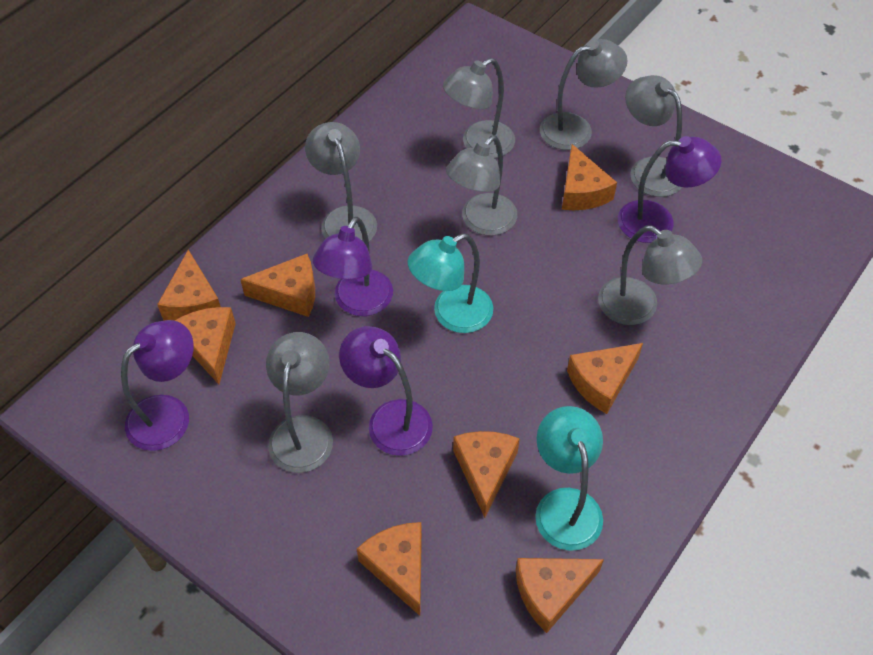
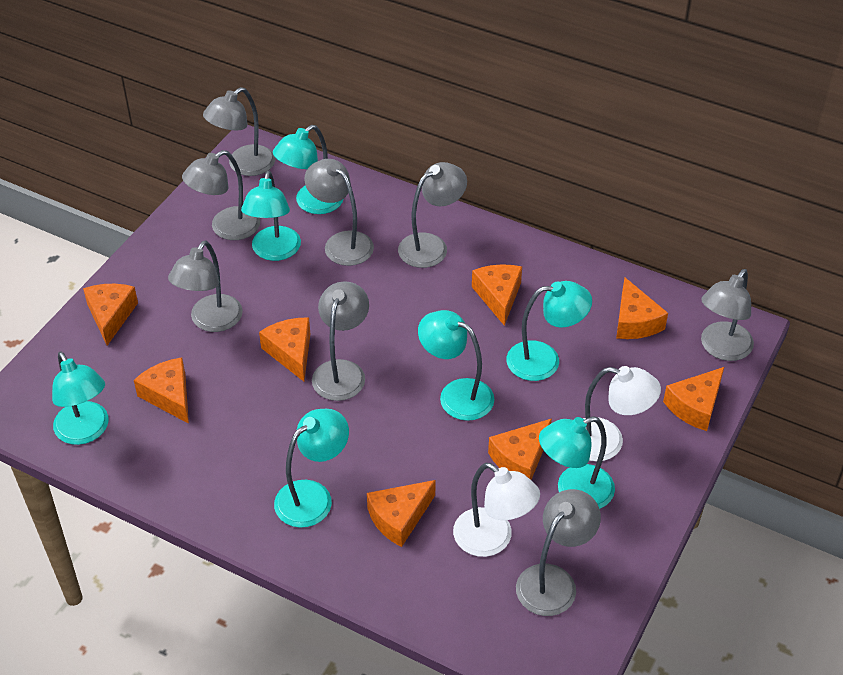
grey lamp: 7 -> 8
purple lamp: 4 -> 0
turquoise lamp: 2 -> 7
white lamp: 0 -> 2

